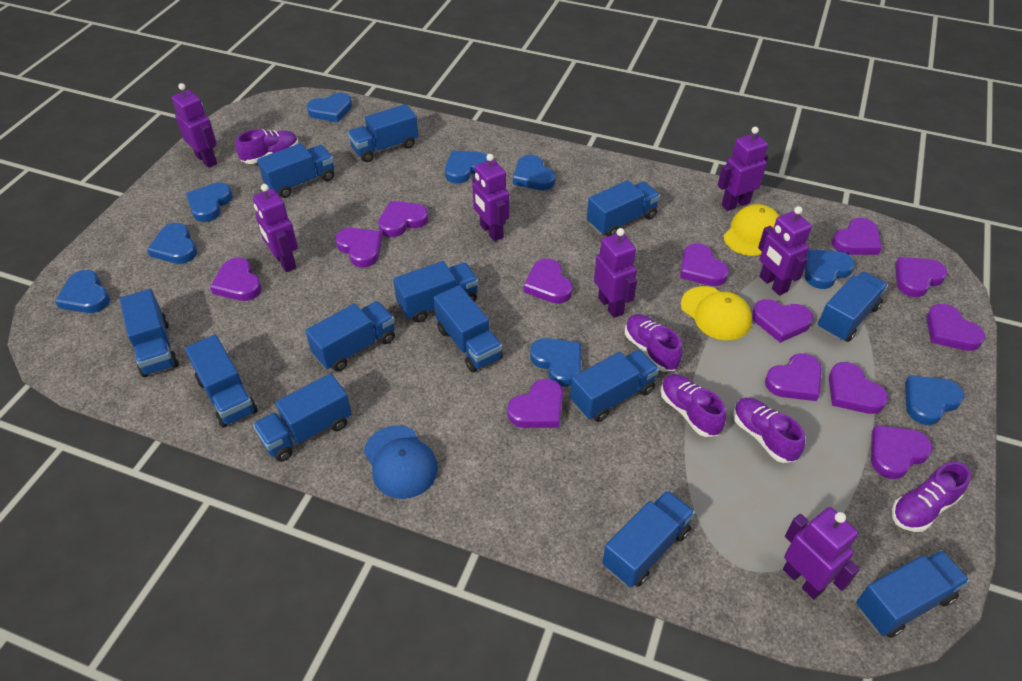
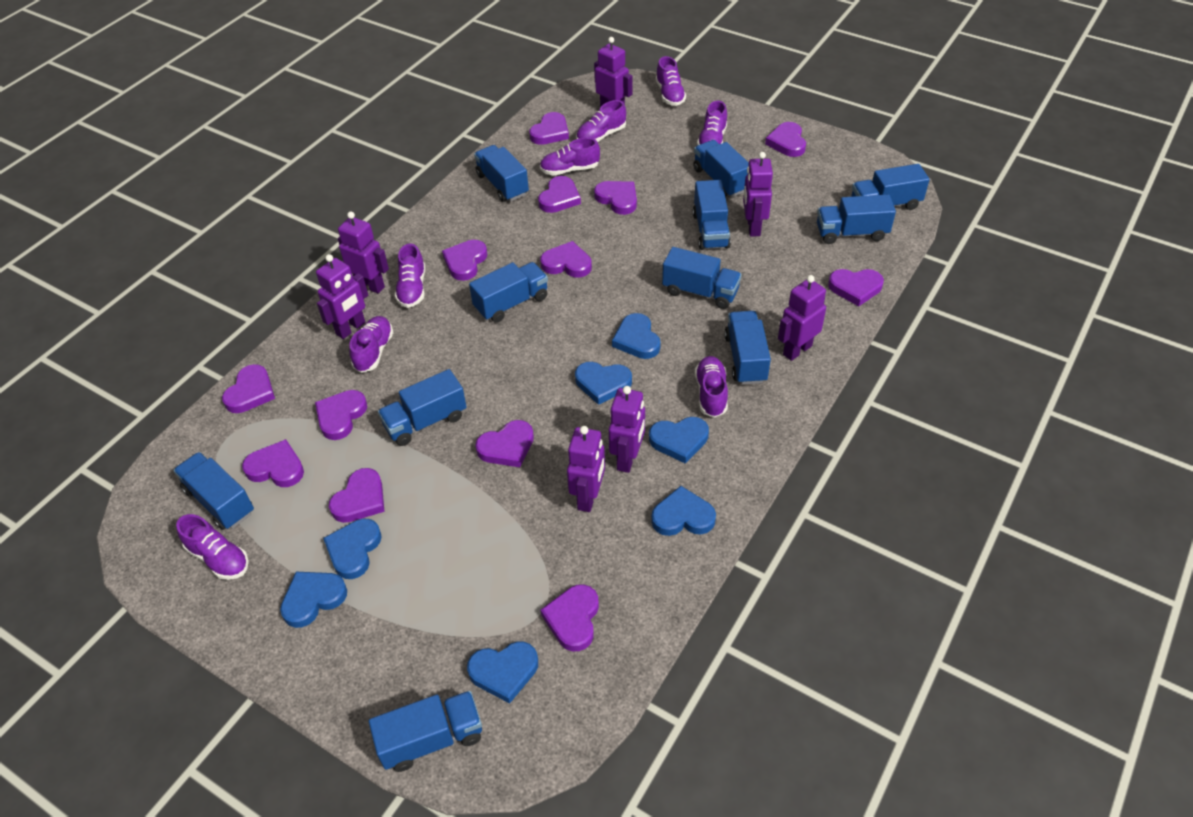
blue cap: 1 -> 0
blue heart: 9 -> 7
blue truck: 13 -> 11
purple shoe: 5 -> 8
yellow cap: 2 -> 0

